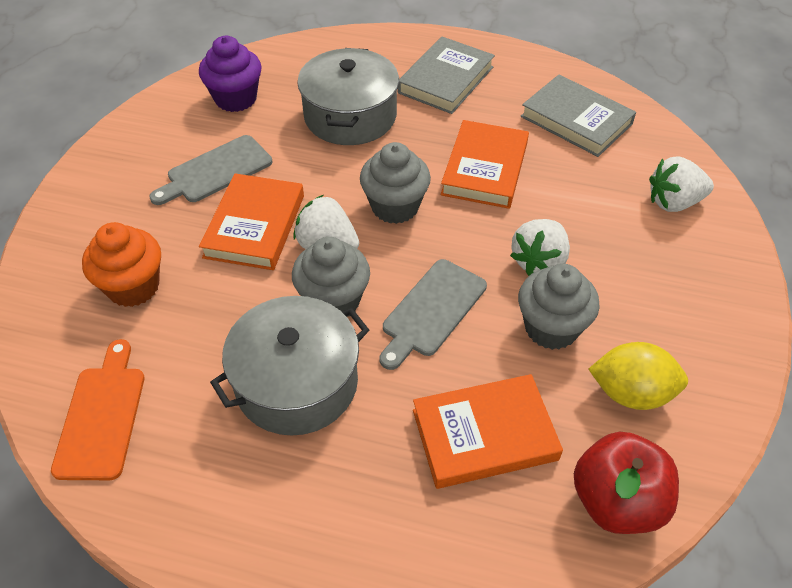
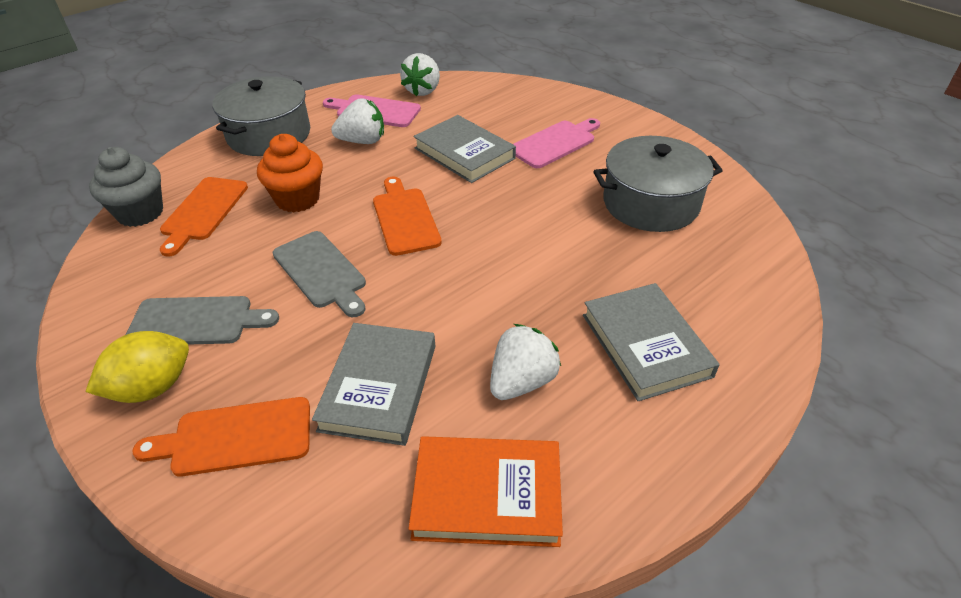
grey book: 2 -> 3
grey cupcake: 3 -> 1
orange book: 3 -> 1
orange cutting board: 1 -> 3
pink cutting board: 0 -> 2
purple cupcake: 1 -> 0
red apple: 1 -> 0

